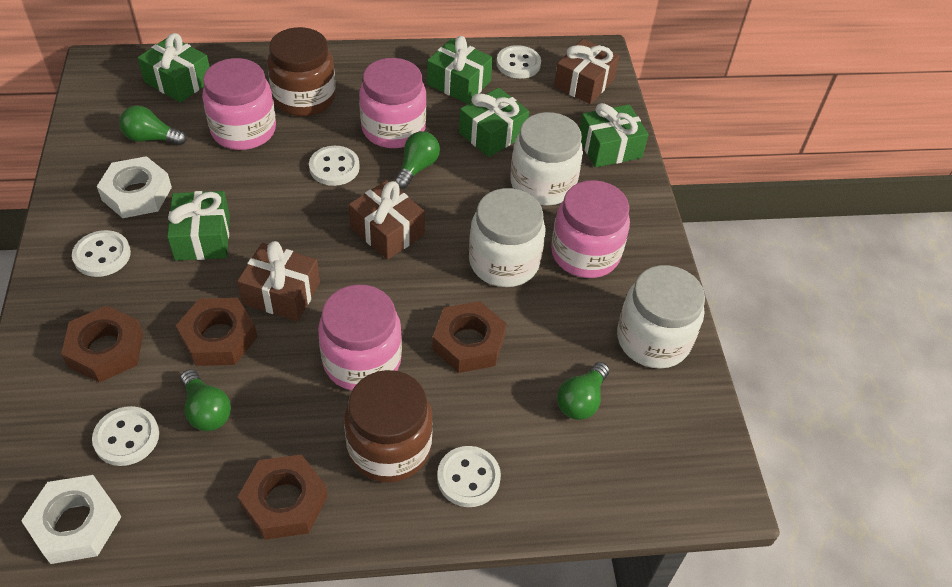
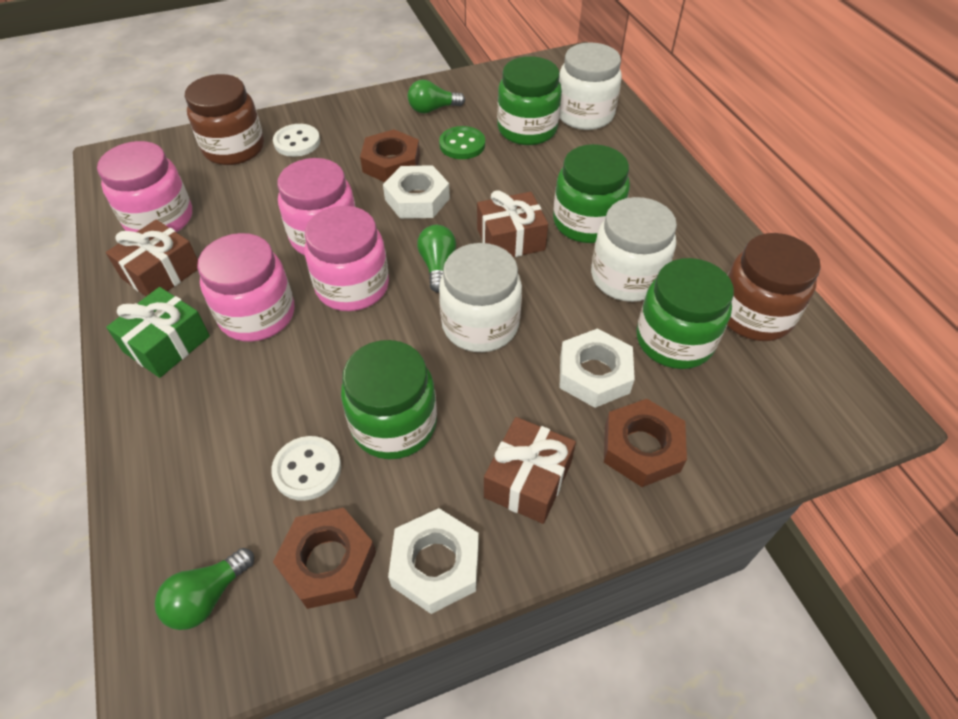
brown nut: 4 -> 3
green button: 0 -> 1
green gift: 5 -> 1
green jar: 0 -> 4
green light bulb: 4 -> 3
white button: 5 -> 2
white nut: 2 -> 3

